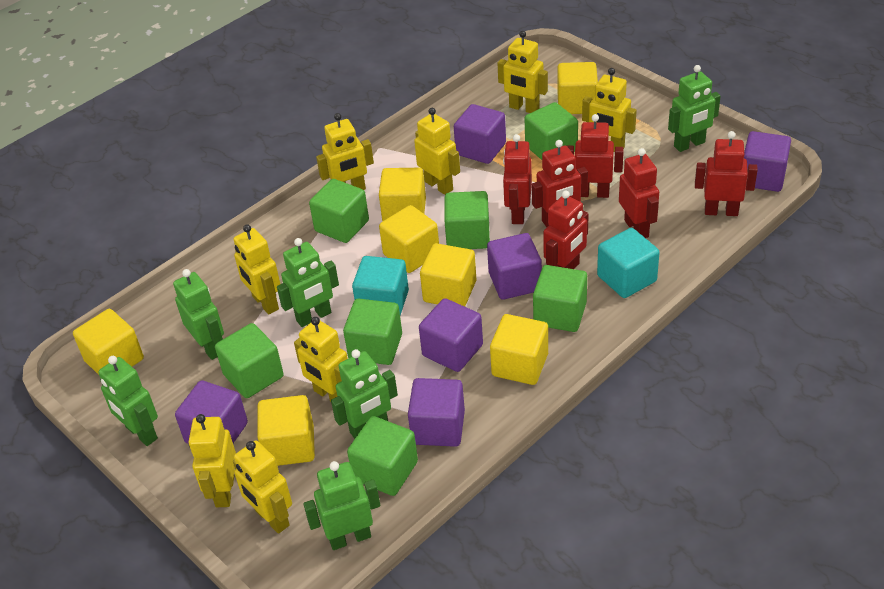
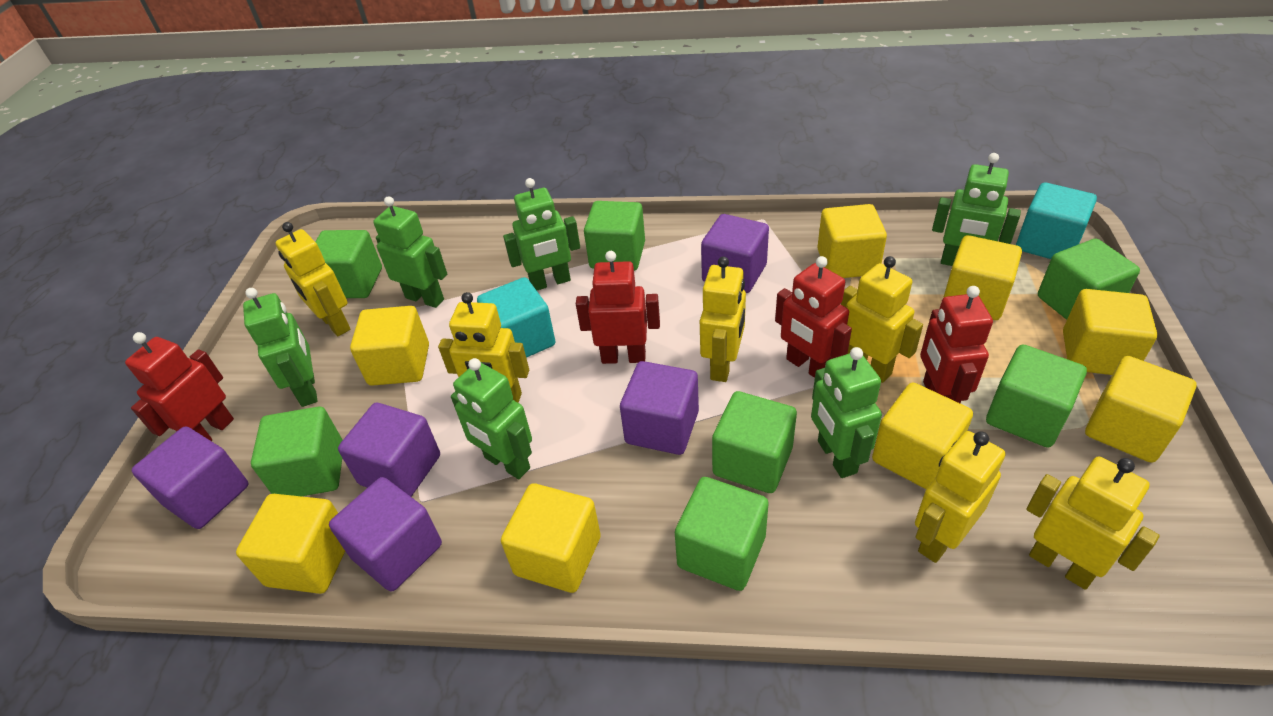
purple cube: 6 -> 5
red robot: 6 -> 4
yellow cube: 7 -> 8
yellow robot: 8 -> 6

